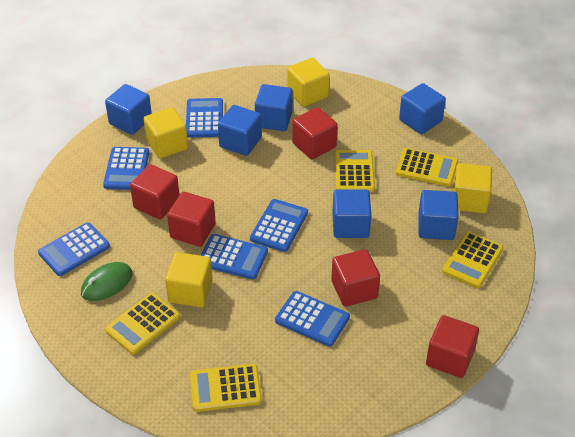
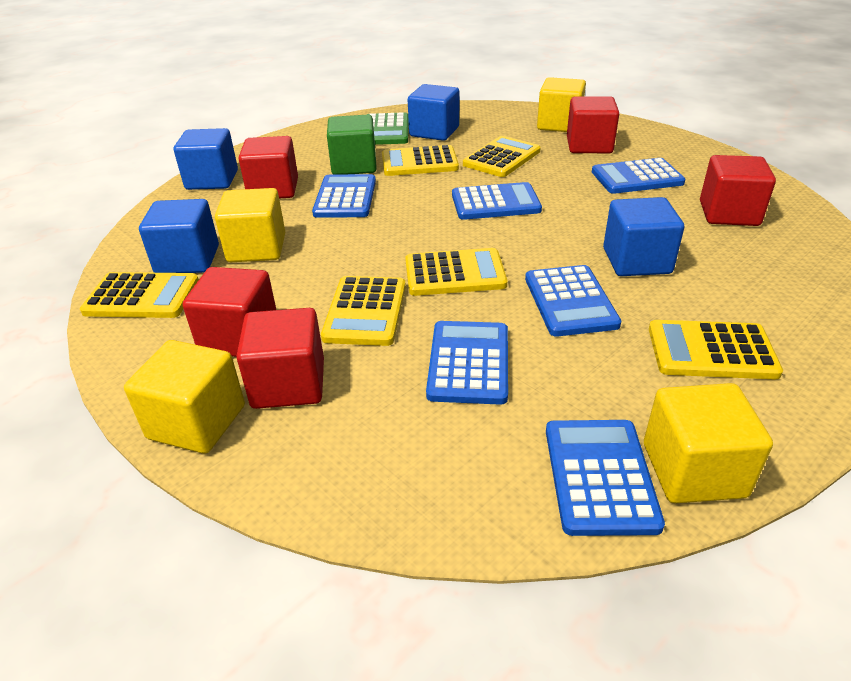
blue cube: 6 -> 4
green calculator: 0 -> 1
green cube: 0 -> 1
green mouse: 1 -> 0
yellow calculator: 5 -> 6

